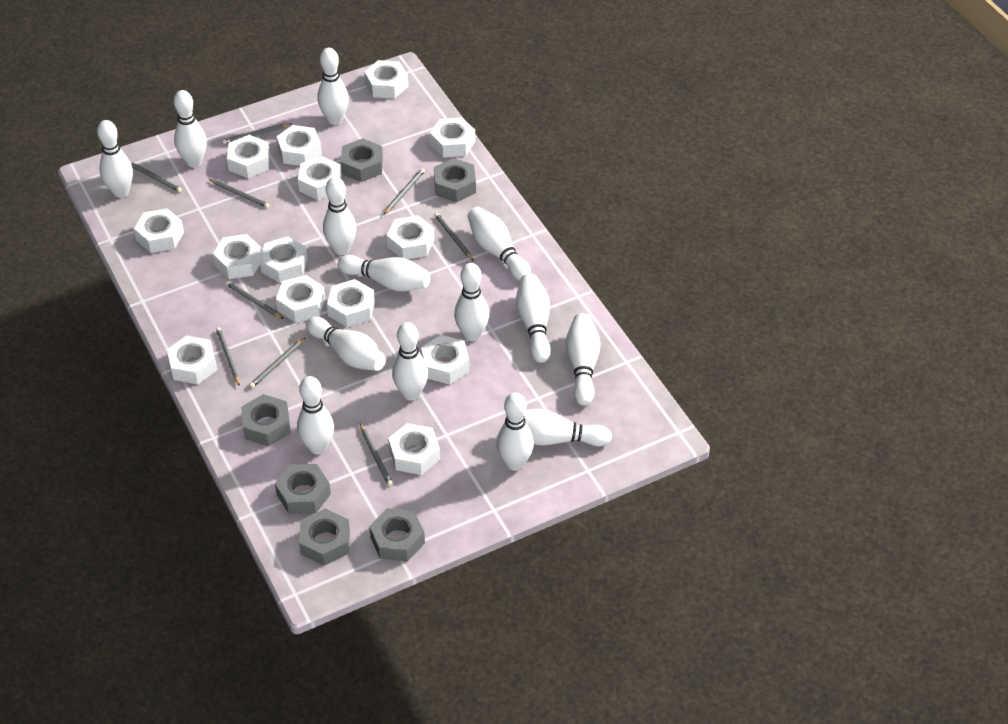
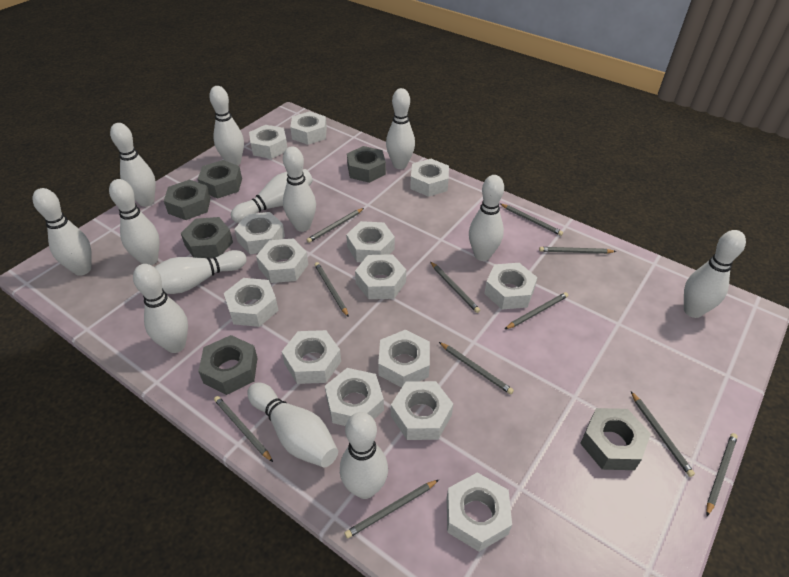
grey pencil: 9 -> 11
white bowling pin: 14 -> 13

